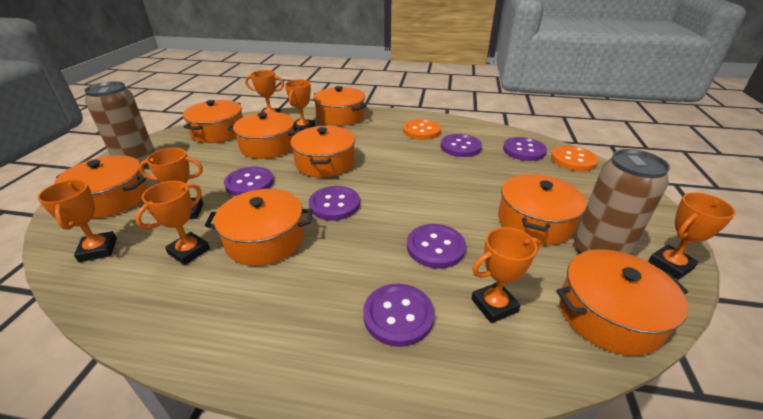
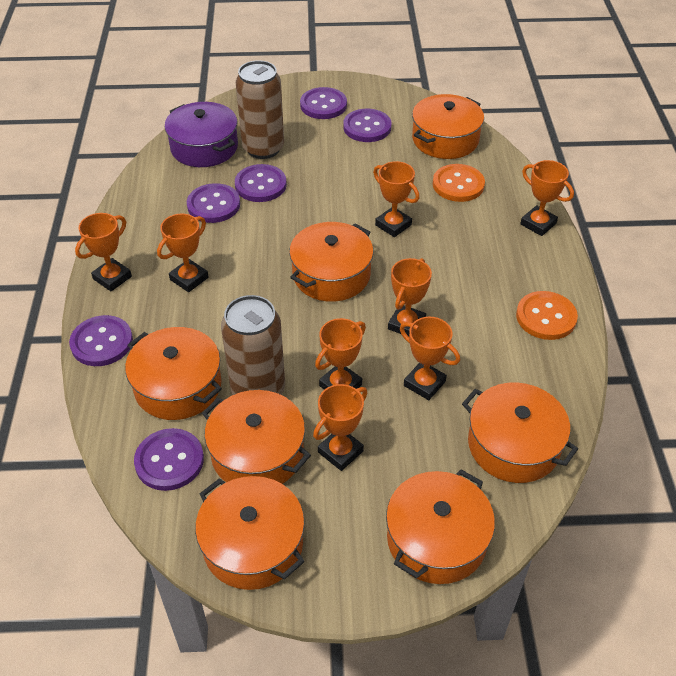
orange pot: 8 -> 7
orange trophy: 7 -> 8
purple pot: 0 -> 1

